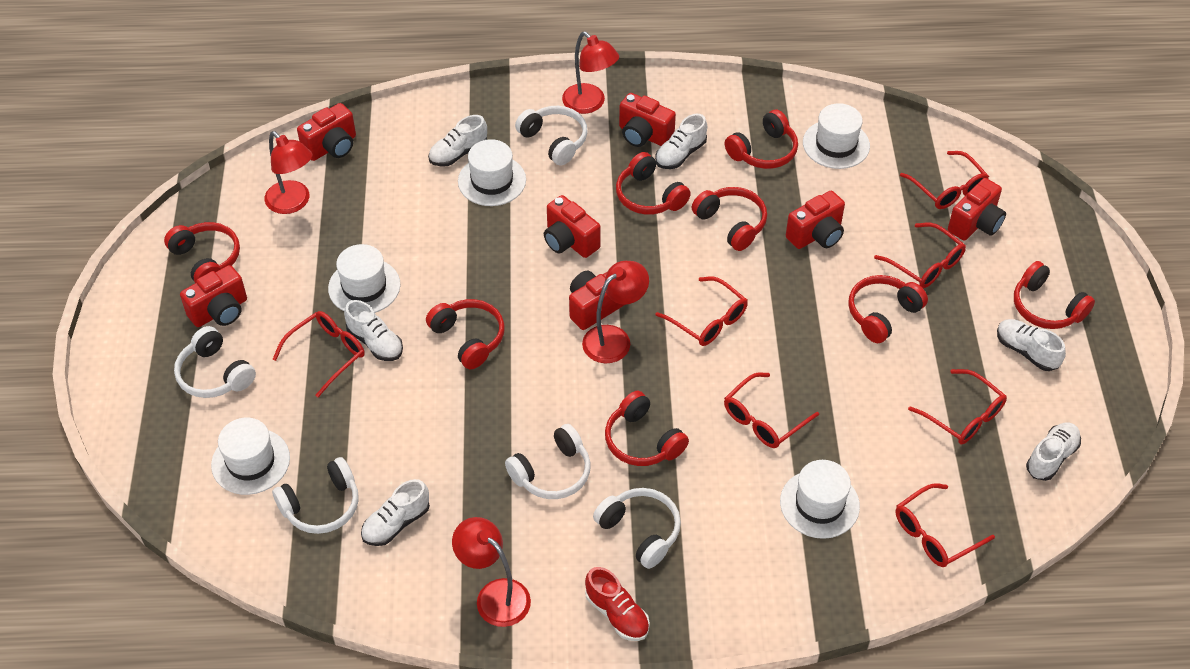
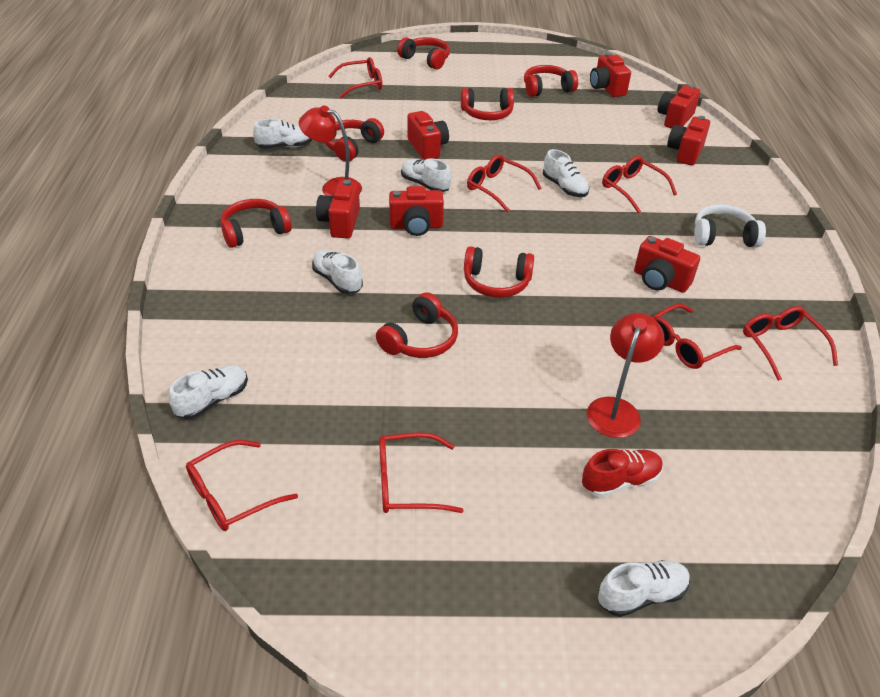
red headphones: 8 -> 7
red lamp: 4 -> 2
white hat: 5 -> 0
white headphones: 5 -> 1

